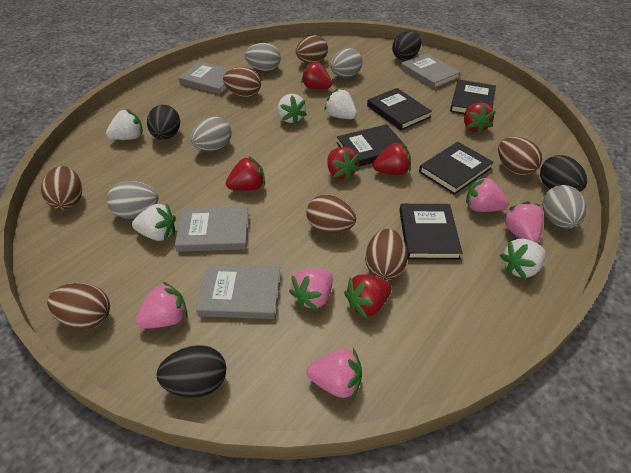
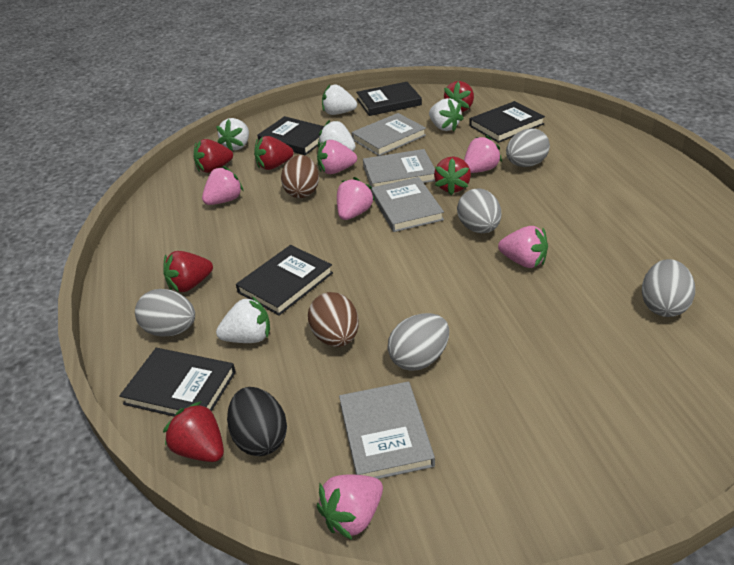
black egg: 4 -> 1
brown egg: 7 -> 2
pink strawberry: 5 -> 6

